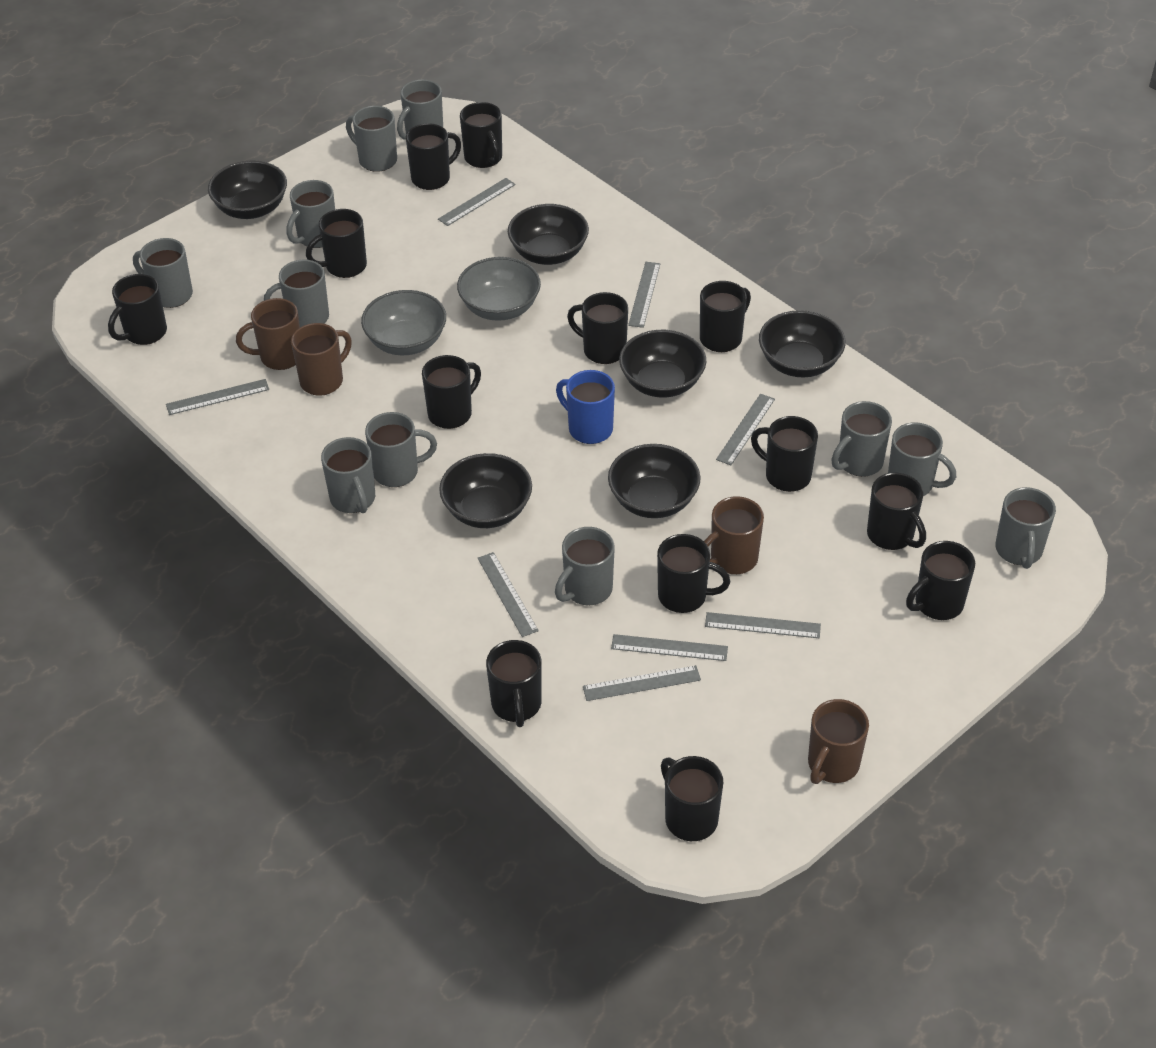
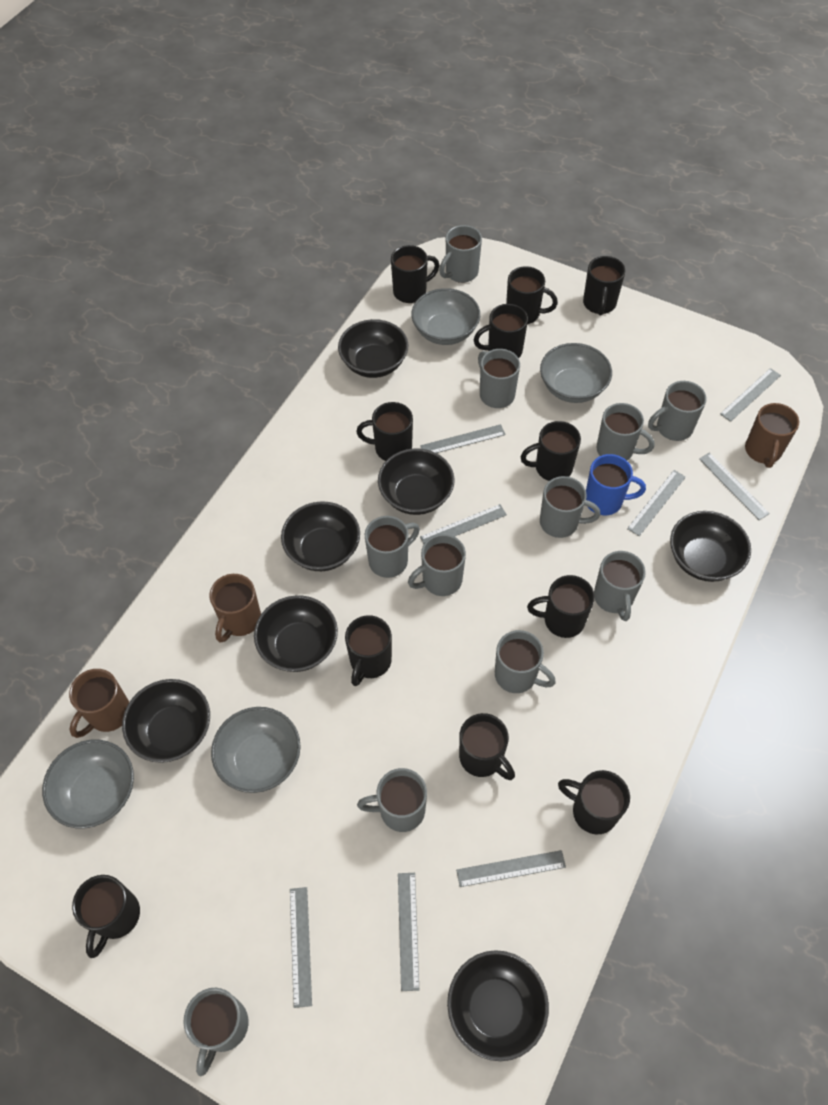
black bowl: 6 -> 7
black mug: 13 -> 11
brown mug: 4 -> 3
grey bowl: 2 -> 4

